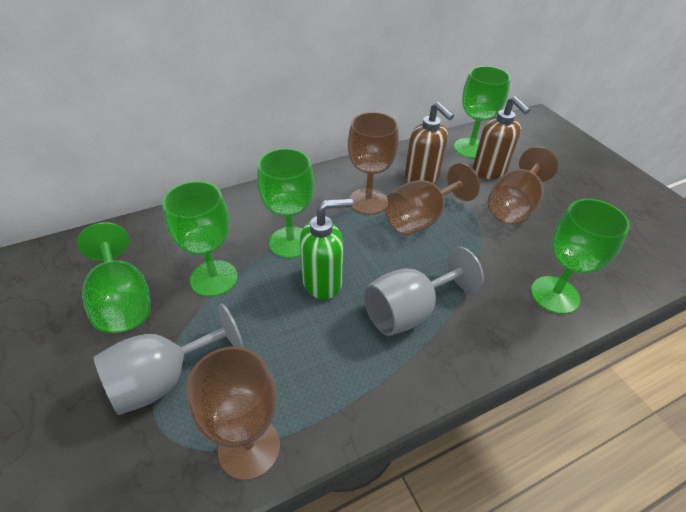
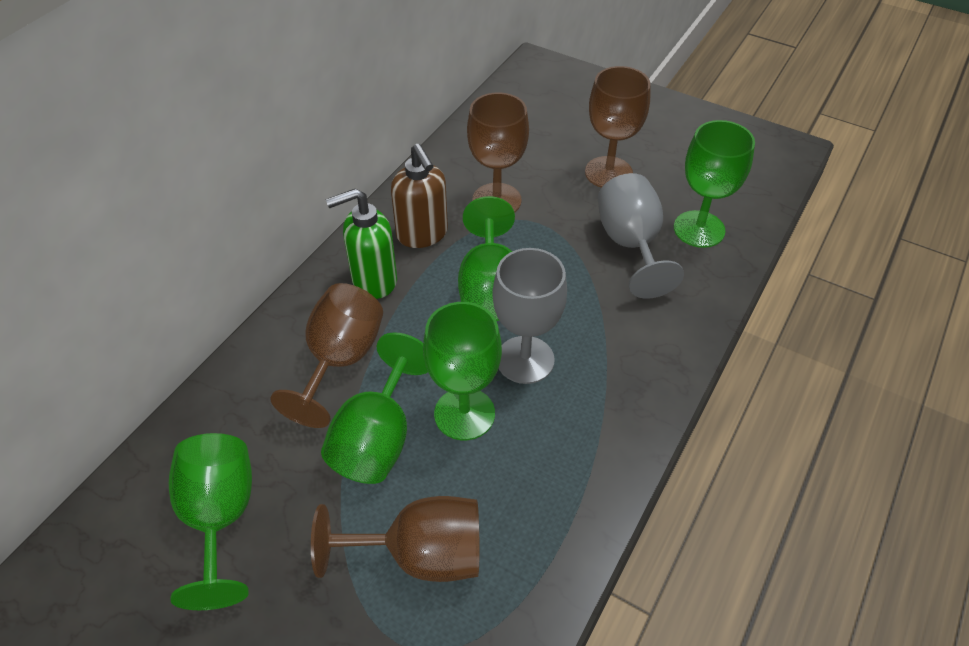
brown soap dispenser: 2 -> 1

